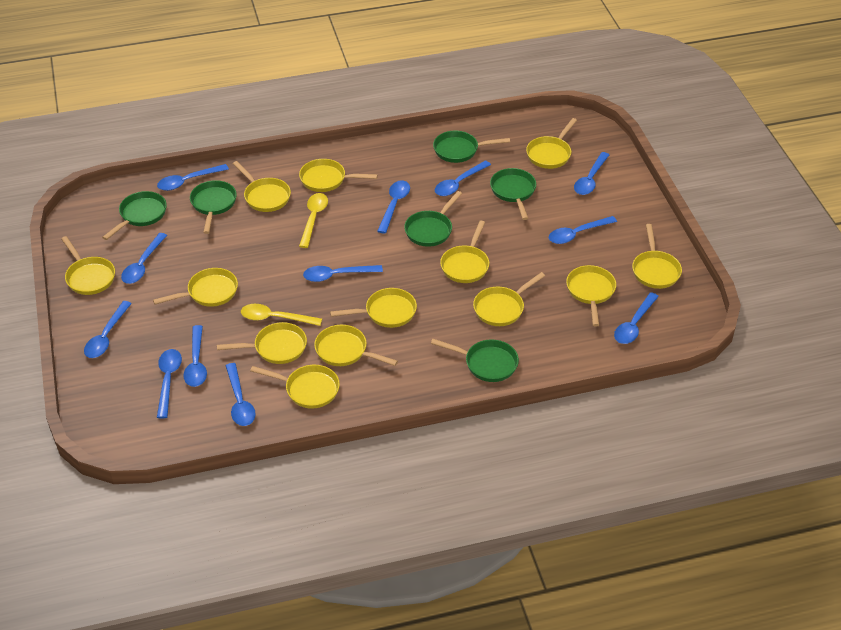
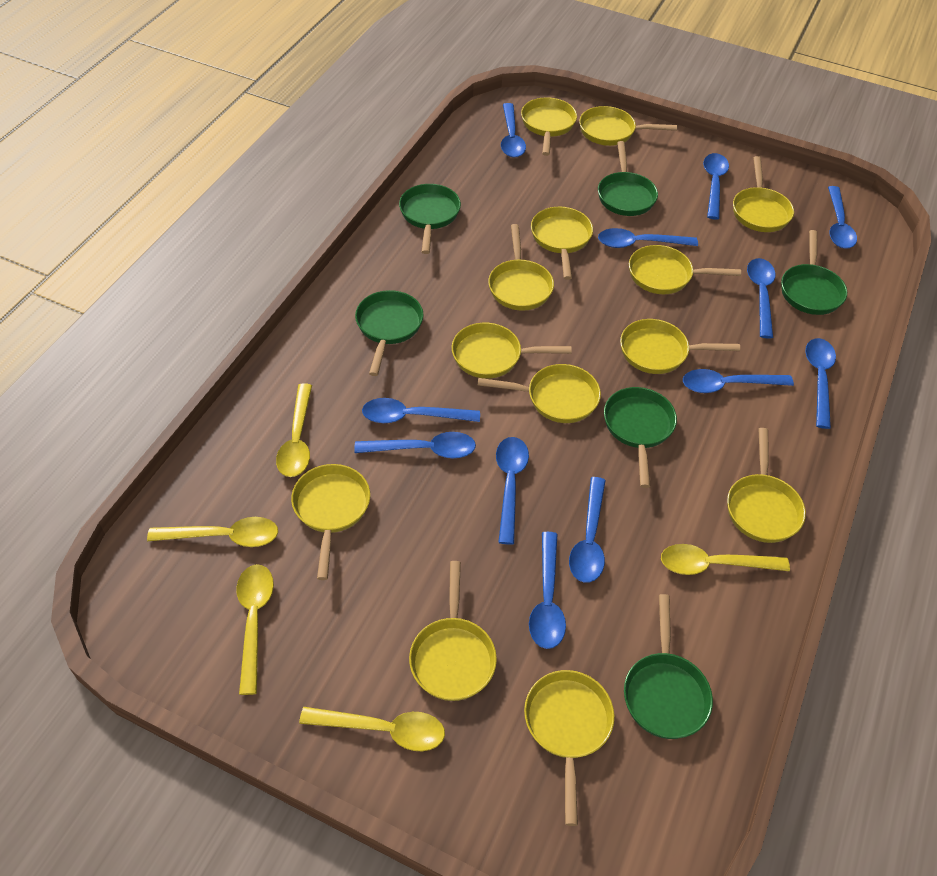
yellow spoon: 2 -> 5

